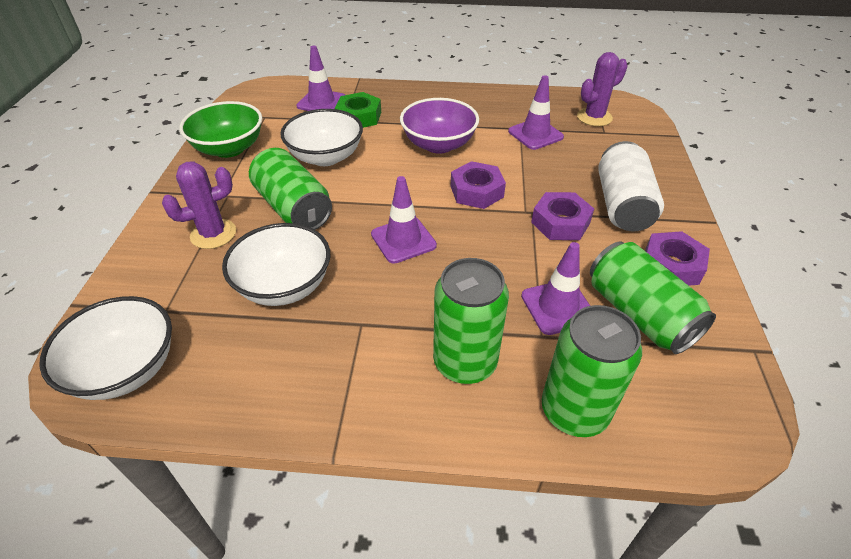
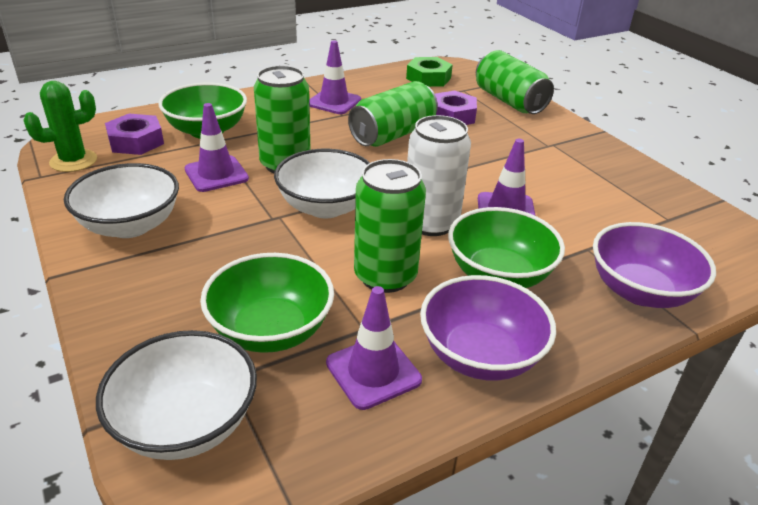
green bowl: 1 -> 3
green cactus: 0 -> 1
purple bowl: 1 -> 2
purple cactus: 2 -> 0
purple nut: 3 -> 2

